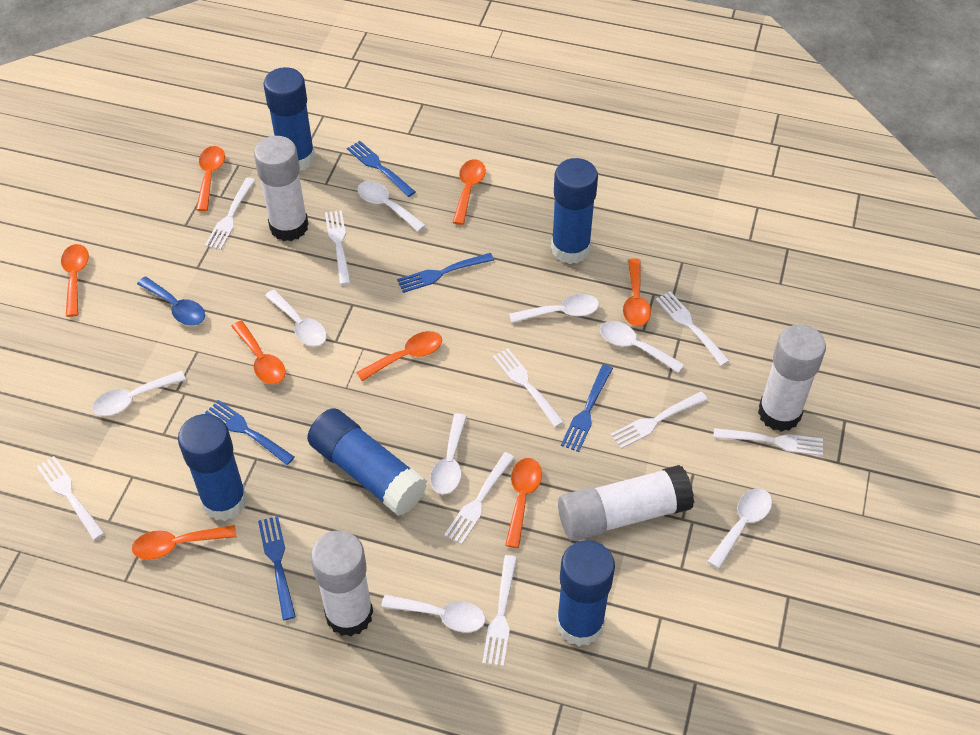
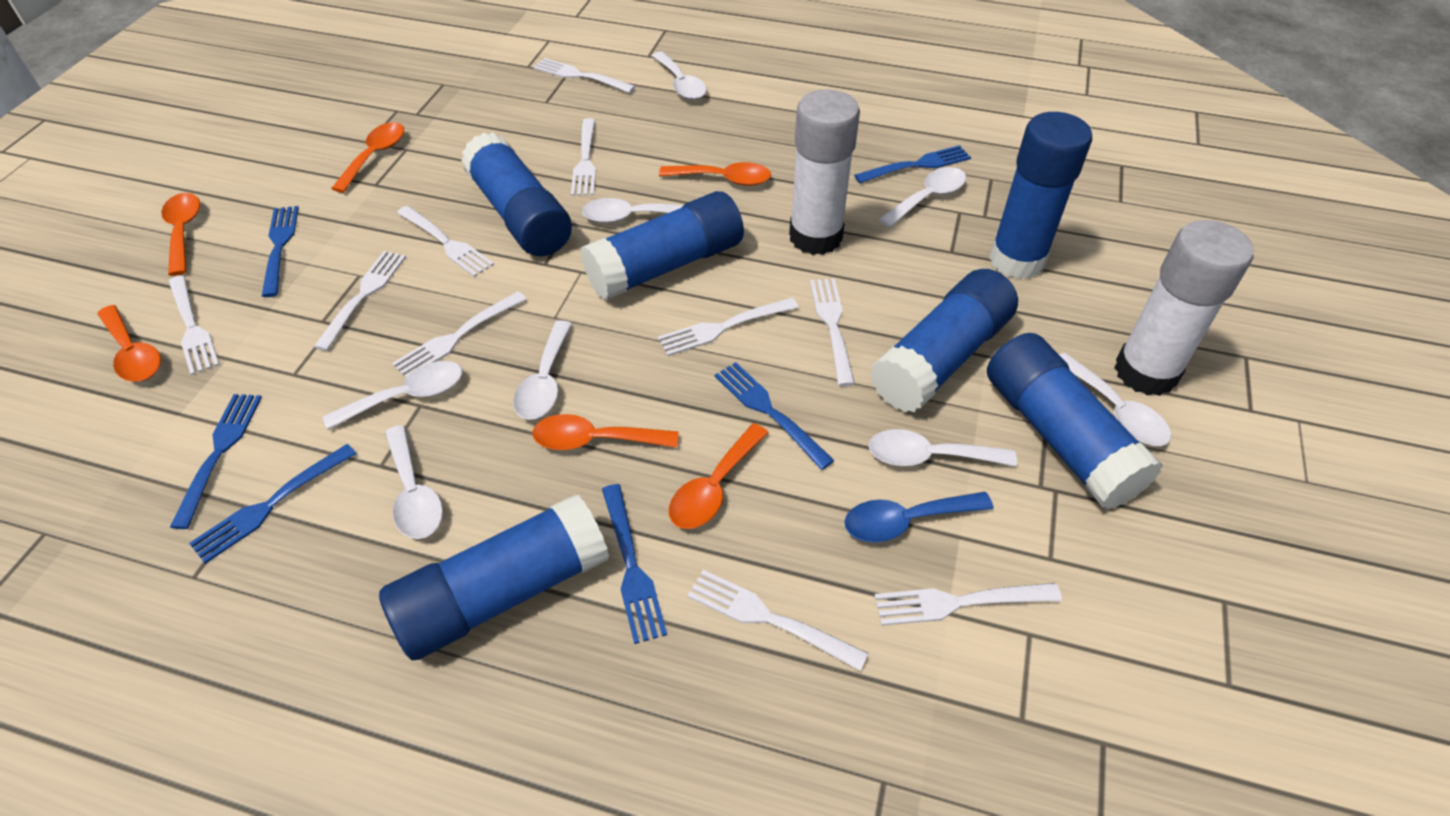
blue fork: 5 -> 6
blue glue stick: 5 -> 6
orange spoon: 8 -> 6
white fork: 9 -> 10
white glue stick: 4 -> 2

